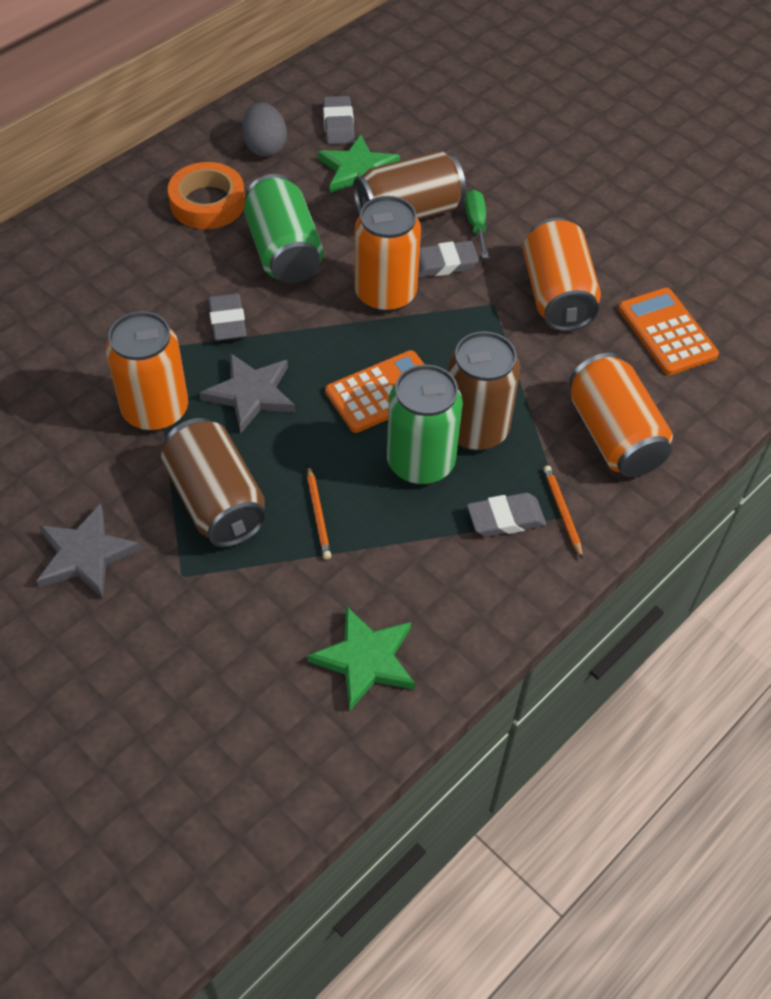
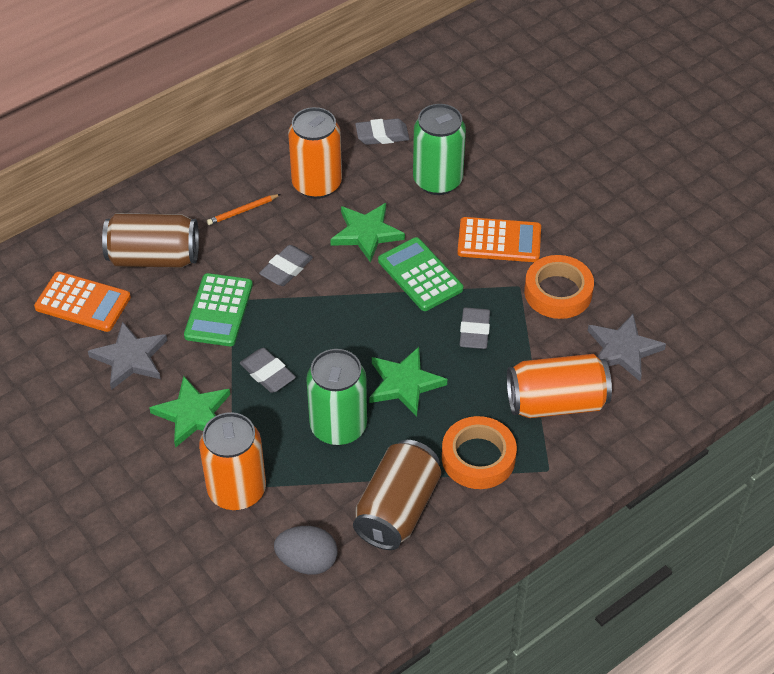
brown can: 3 -> 2
green calculator: 0 -> 2
green screwdriver: 1 -> 0
green star: 2 -> 3
orange can: 4 -> 3
orange pencil: 2 -> 1
orange tape: 1 -> 2

